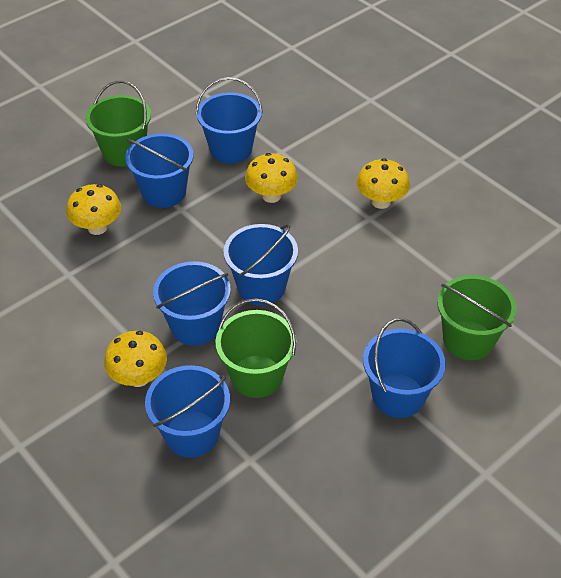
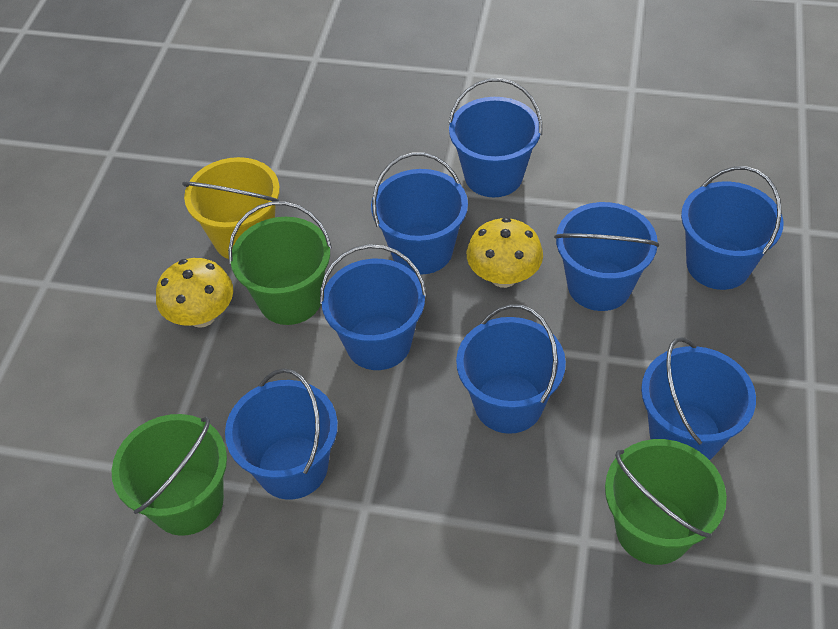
blue bucket: 6 -> 8
yellow bucket: 0 -> 1
yellow mushroom: 4 -> 2

